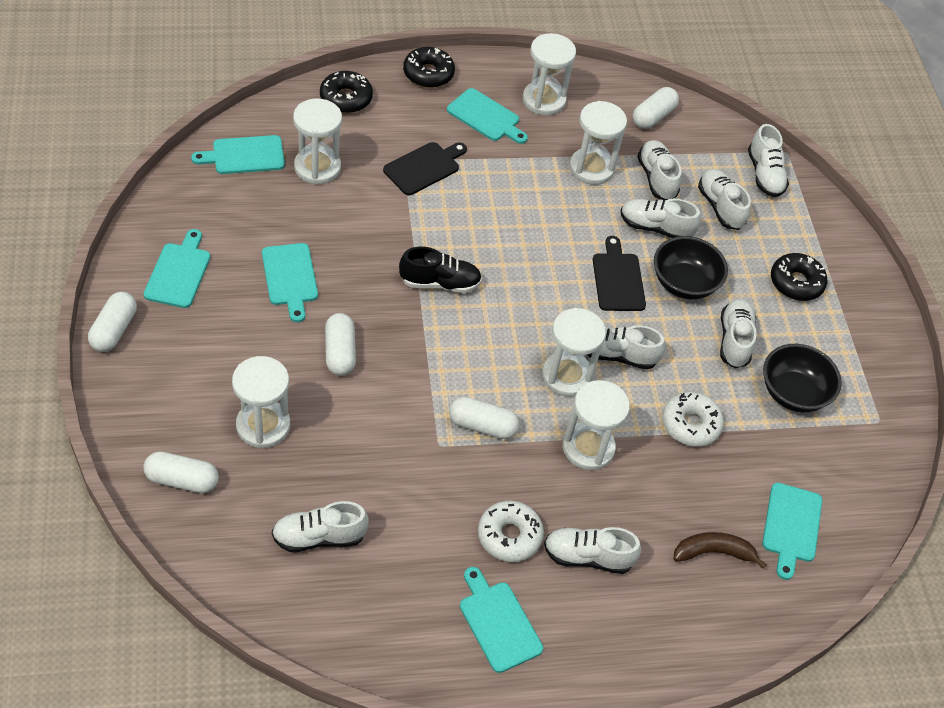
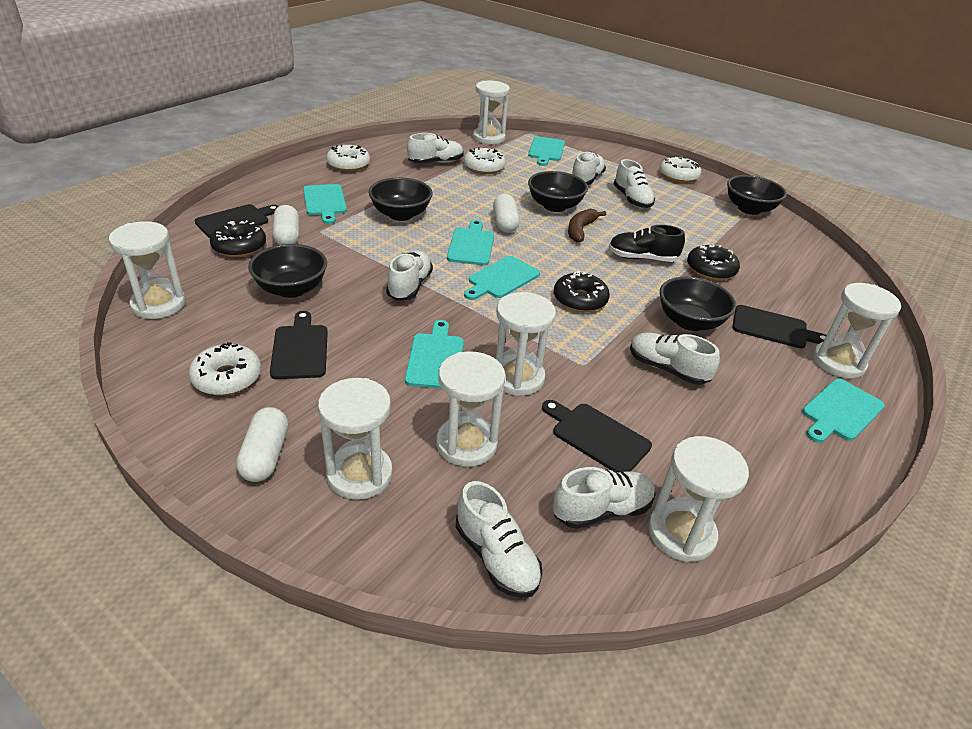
black bowl: 2 -> 5
black cutting board: 2 -> 4
white capsule: 5 -> 3
white donut: 2 -> 4
white hourglass: 6 -> 7
white shoe: 8 -> 7

